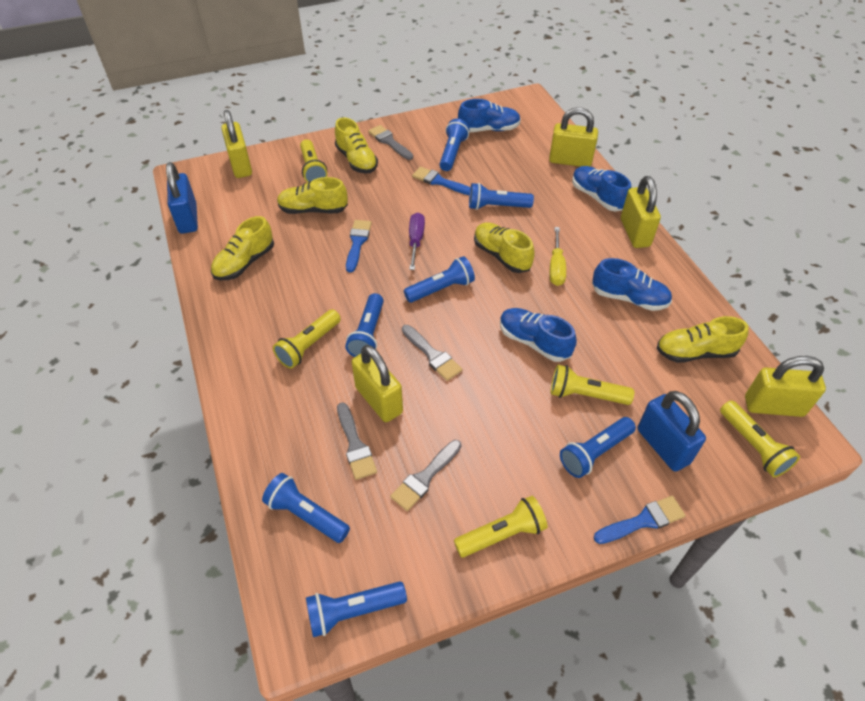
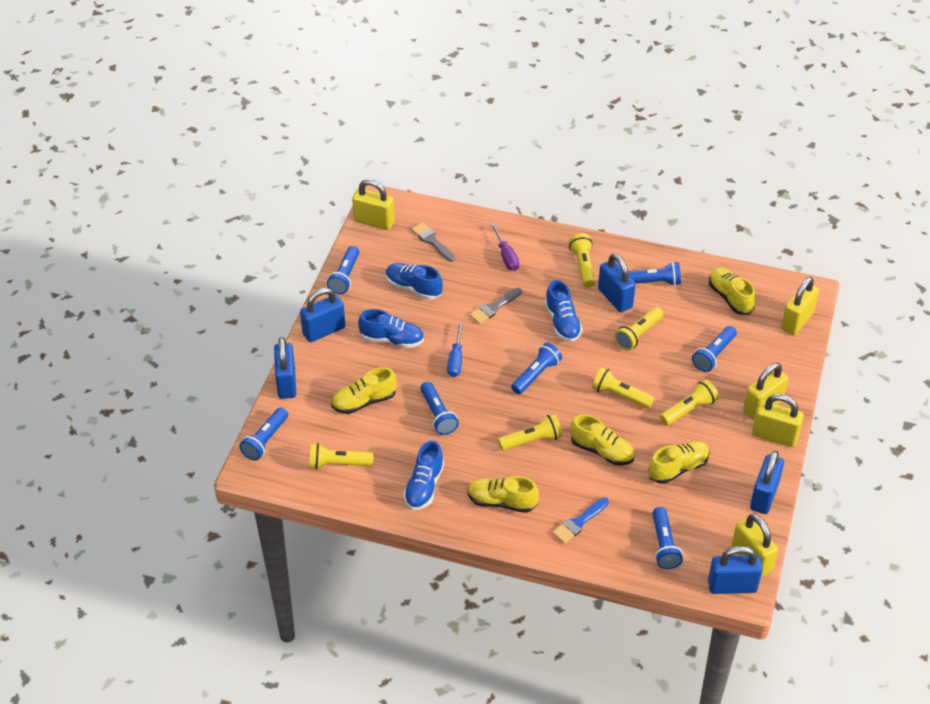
blue brush: 3 -> 1
blue padlock: 2 -> 5
blue screwdriver: 0 -> 1
grey brush: 4 -> 2
yellow flashlight: 5 -> 6
yellow screwdriver: 1 -> 0

